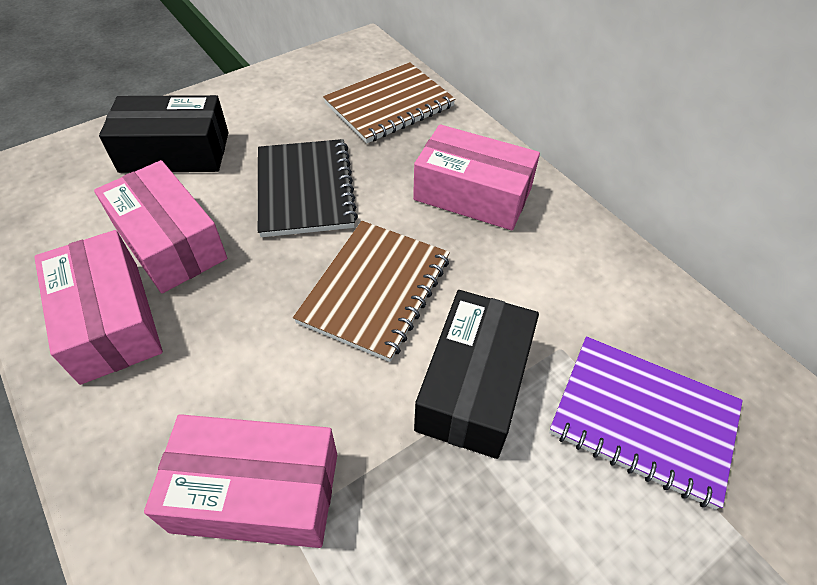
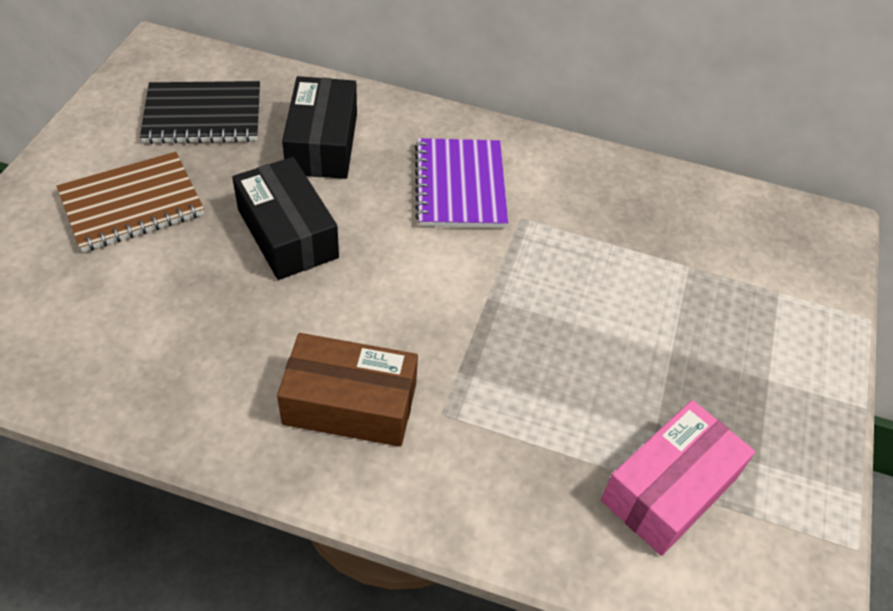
brown box: 0 -> 1
brown notebook: 2 -> 1
pink box: 4 -> 1

